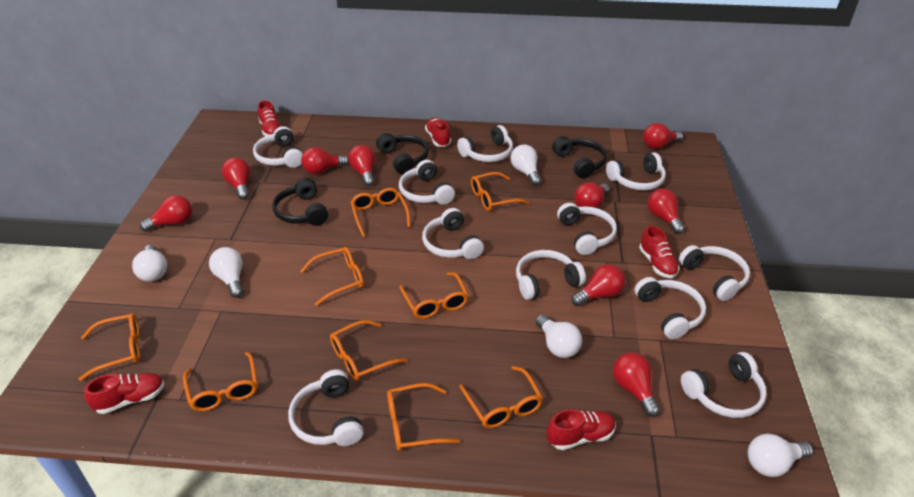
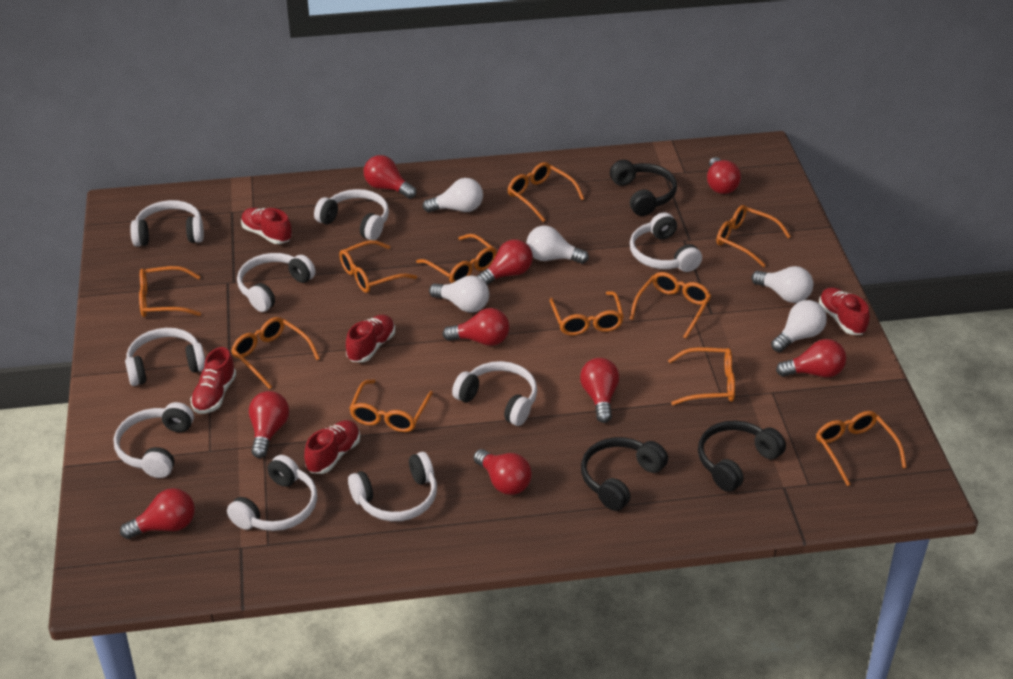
orange glasses: 9 -> 11
white headphones: 11 -> 9

